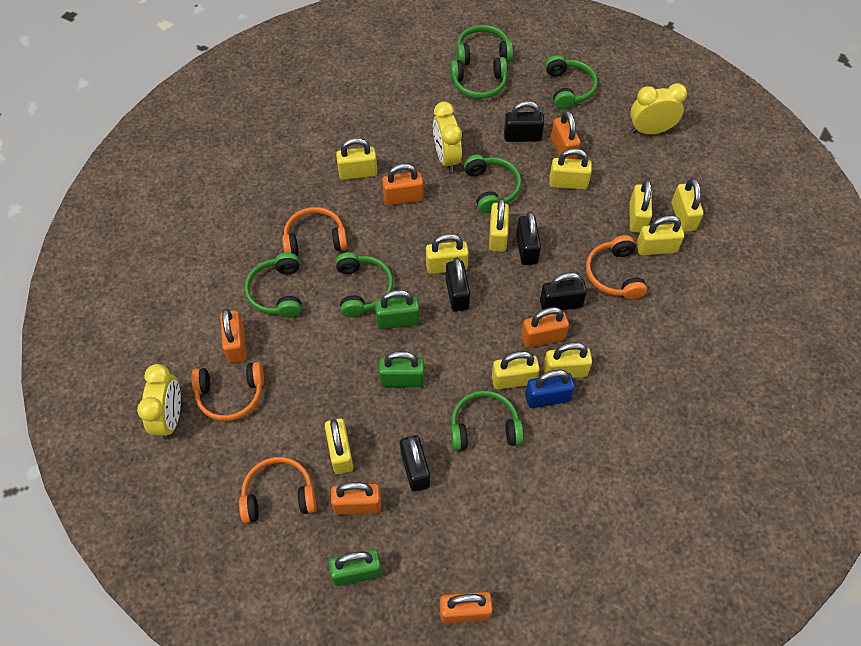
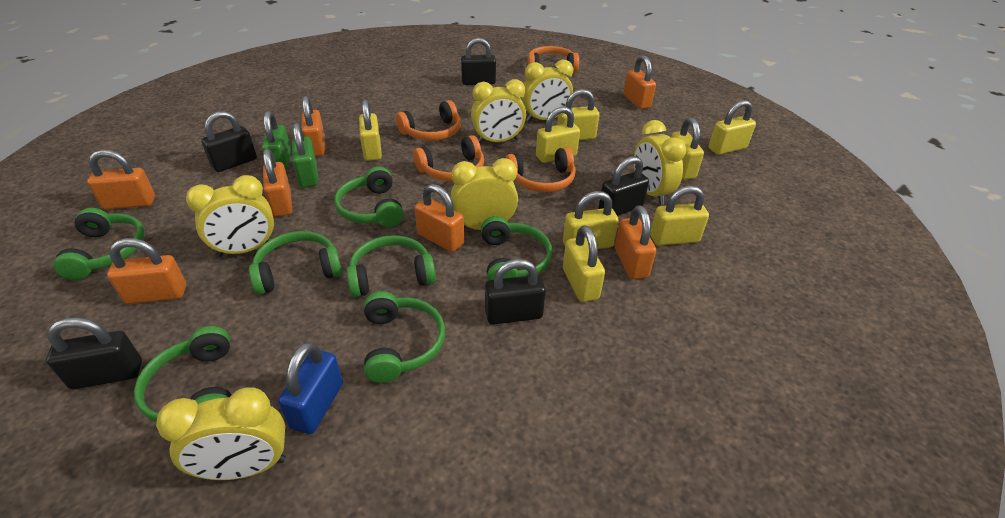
green padlock: 3 -> 2
orange padlock: 6 -> 7
yellow clock: 3 -> 6
yellow padlock: 10 -> 8

